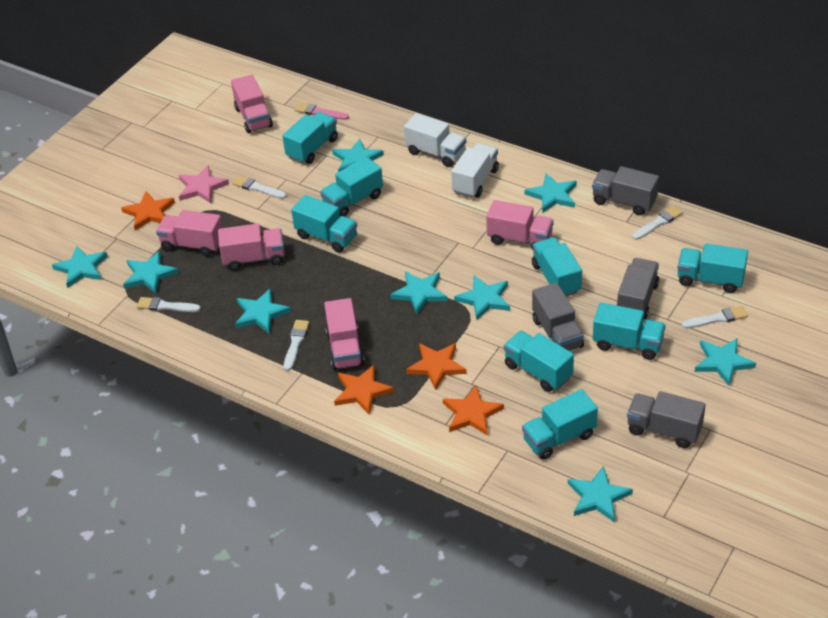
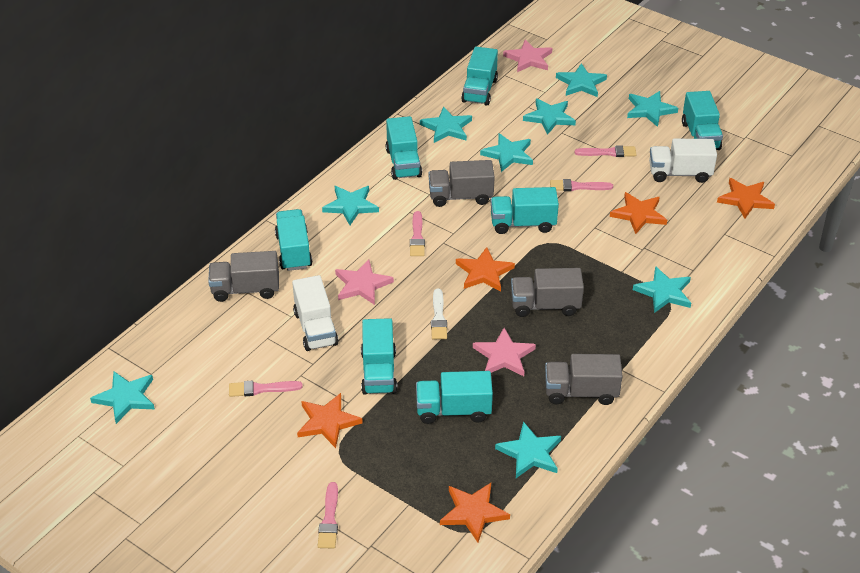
orange star: 4 -> 5
pink brush: 1 -> 5
pink star: 1 -> 3
pink truck: 5 -> 0
turquoise truck: 8 -> 7
white brush: 5 -> 1

